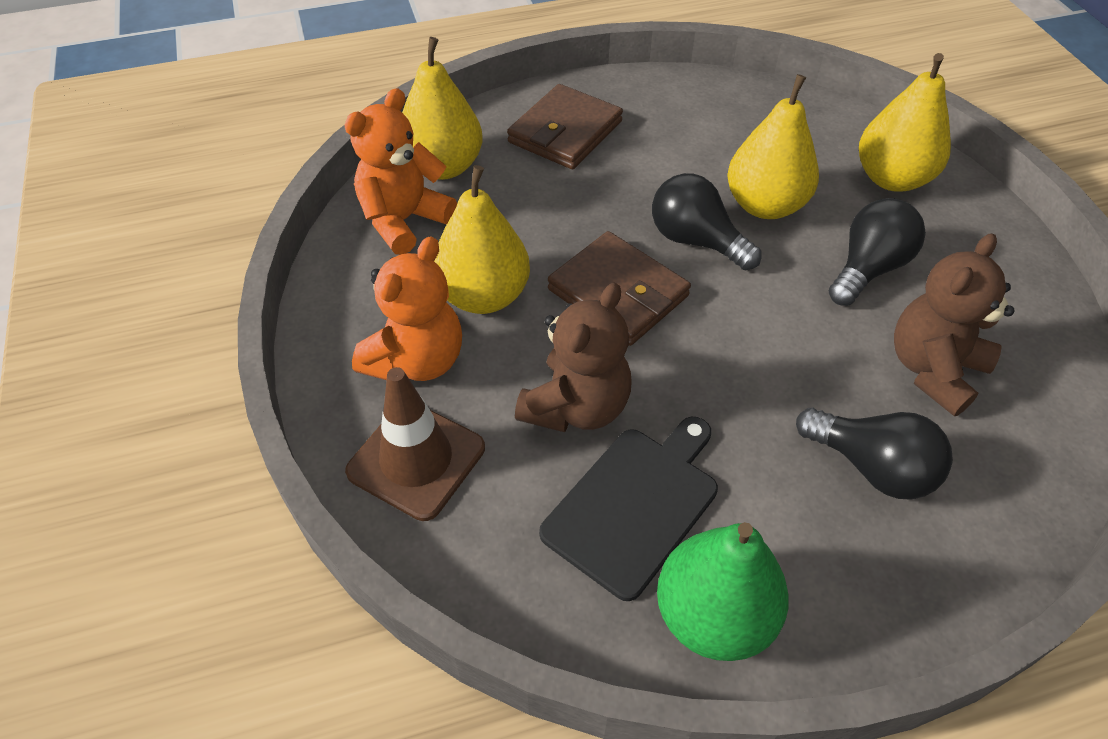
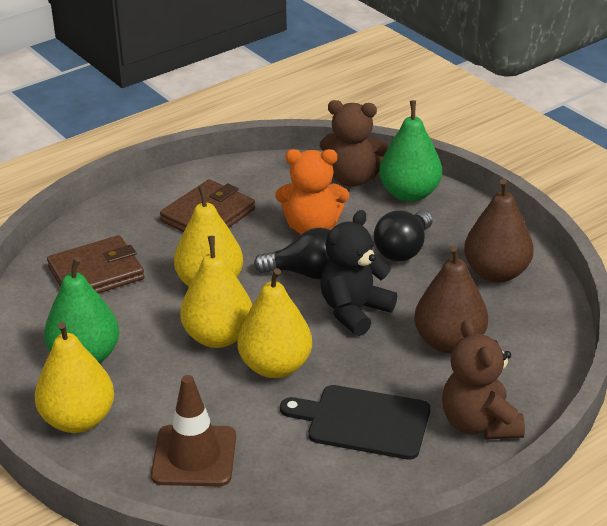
black light bulb: 3 -> 2
black teddy bear: 0 -> 1
brown pear: 0 -> 2
green pear: 1 -> 2
orange teddy bear: 2 -> 1

